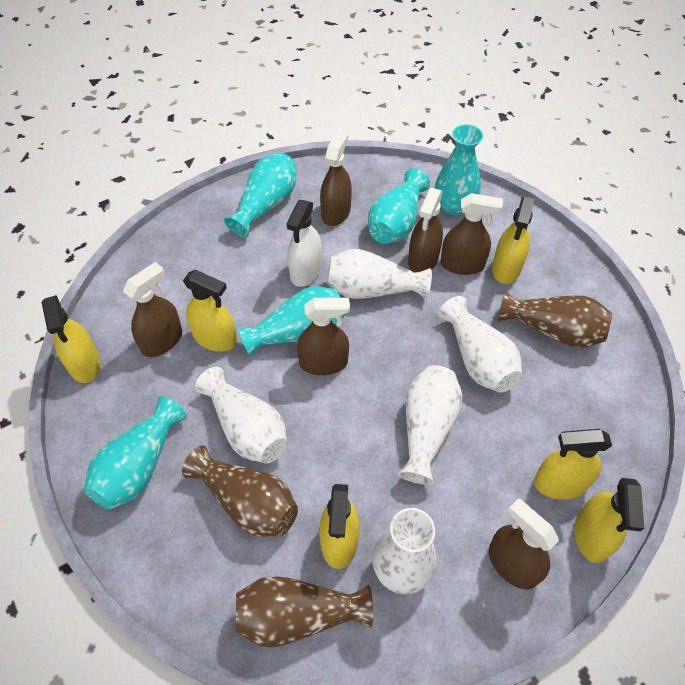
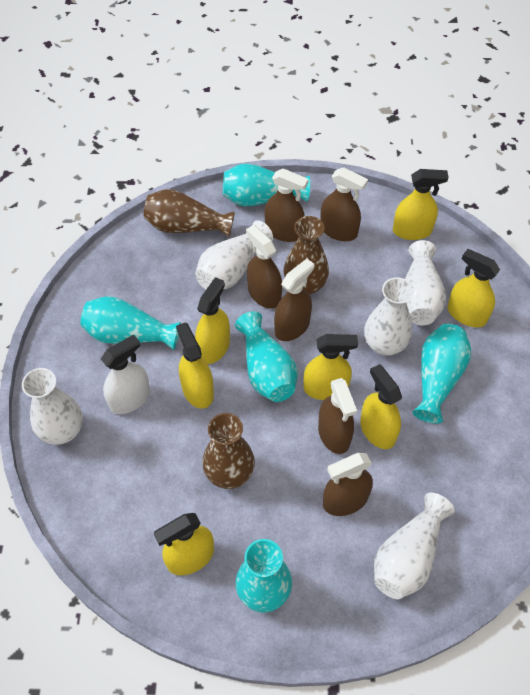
yellow spray bottle: 6 -> 7

